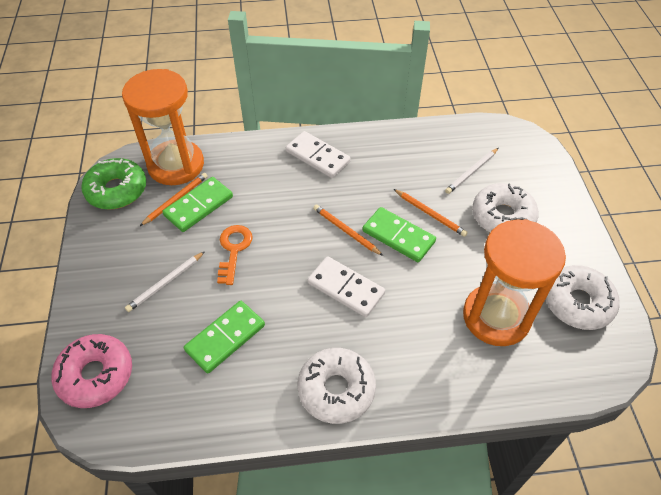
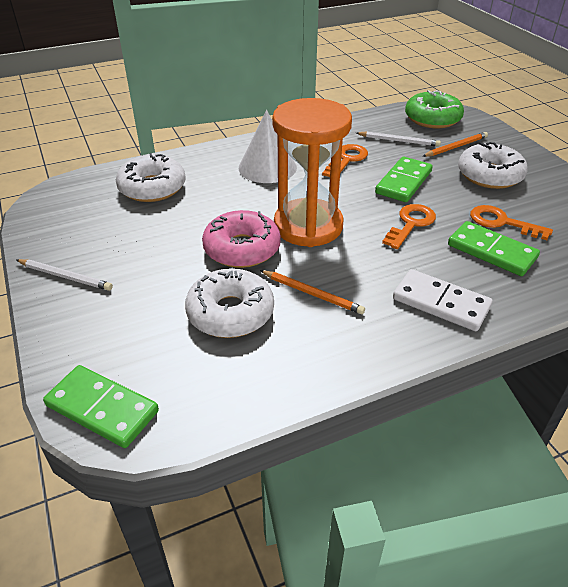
orange hourglass: 2 -> 1
orange key: 1 -> 3
orange pencil: 3 -> 2
white cone: 0 -> 1
white domino: 2 -> 1

